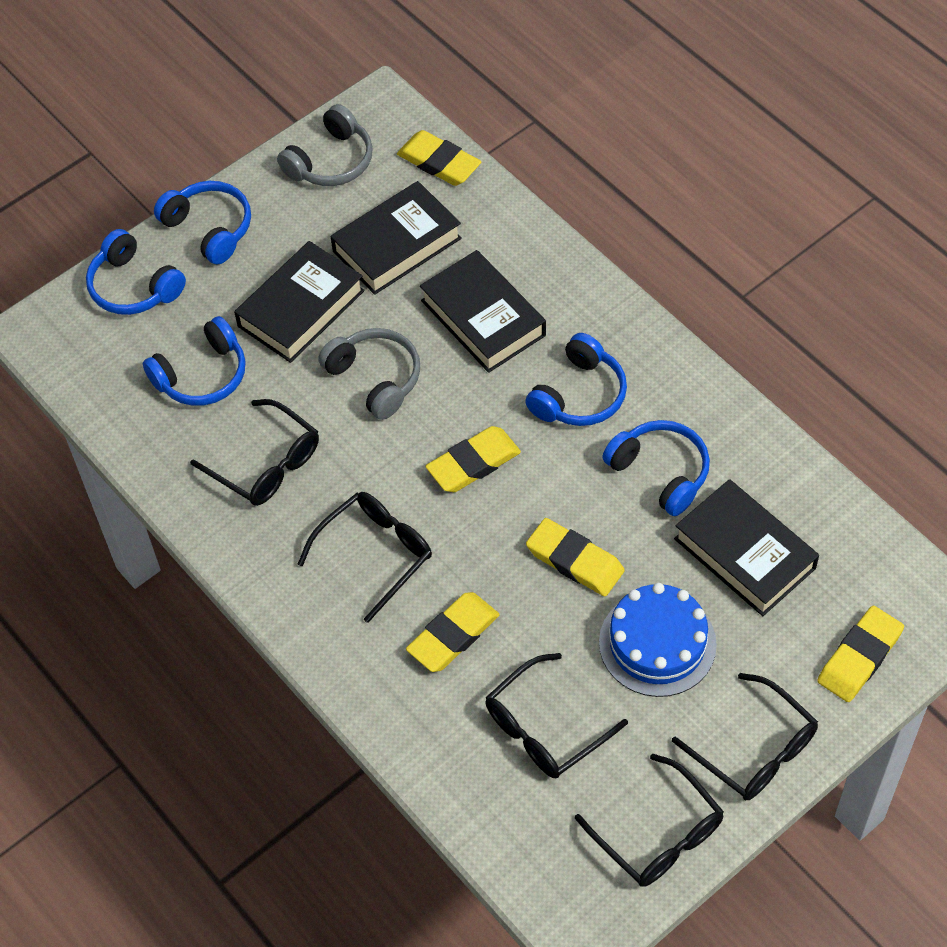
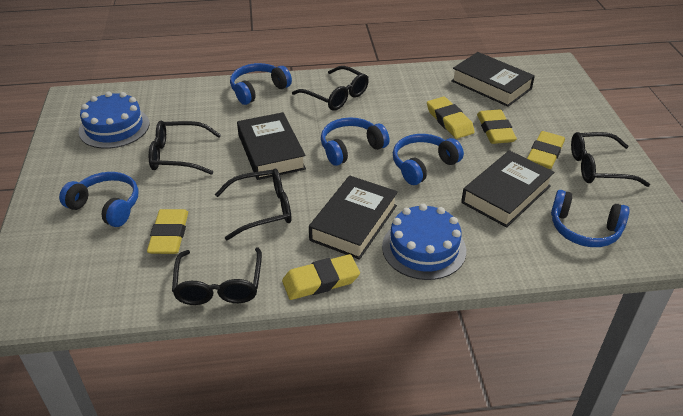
blue cake: 1 -> 2
grey headphones: 2 -> 0

